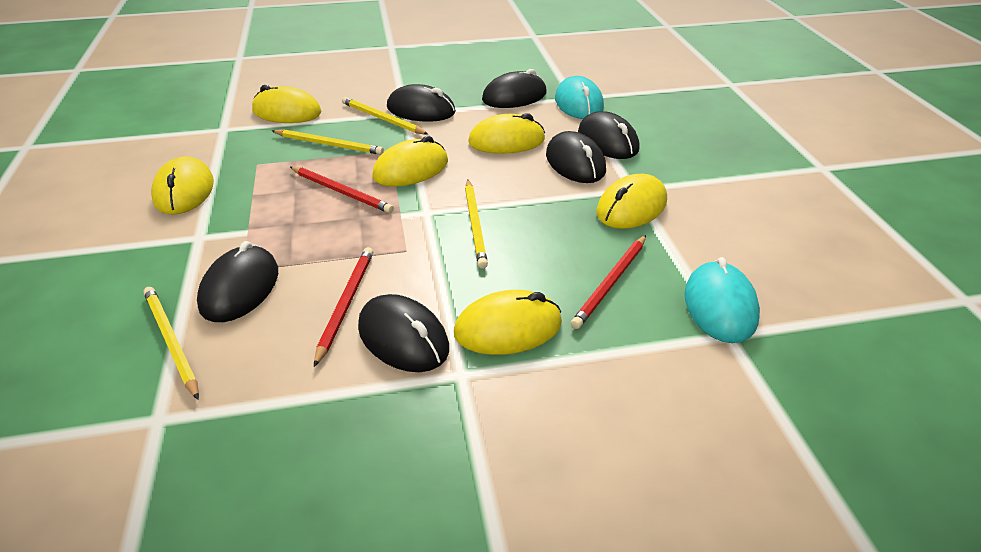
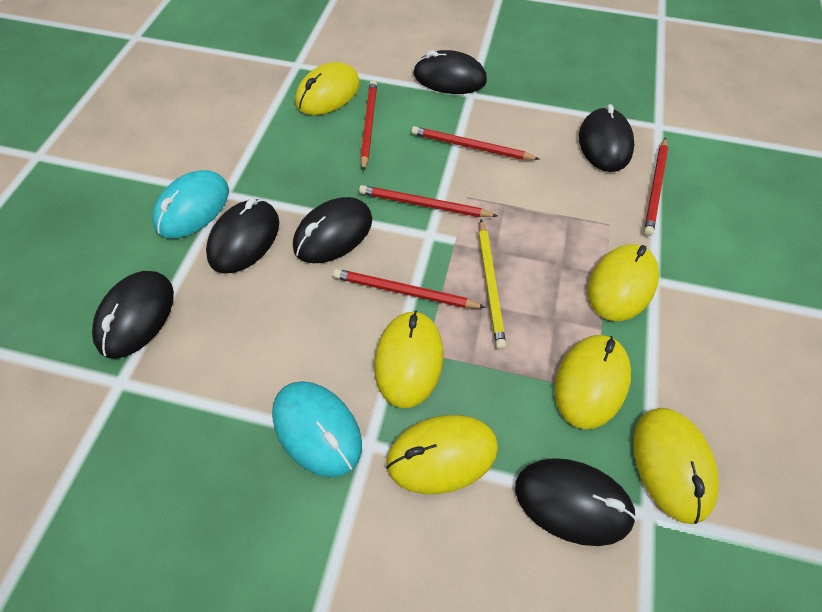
red pencil: 3 -> 5
yellow pencil: 4 -> 1

